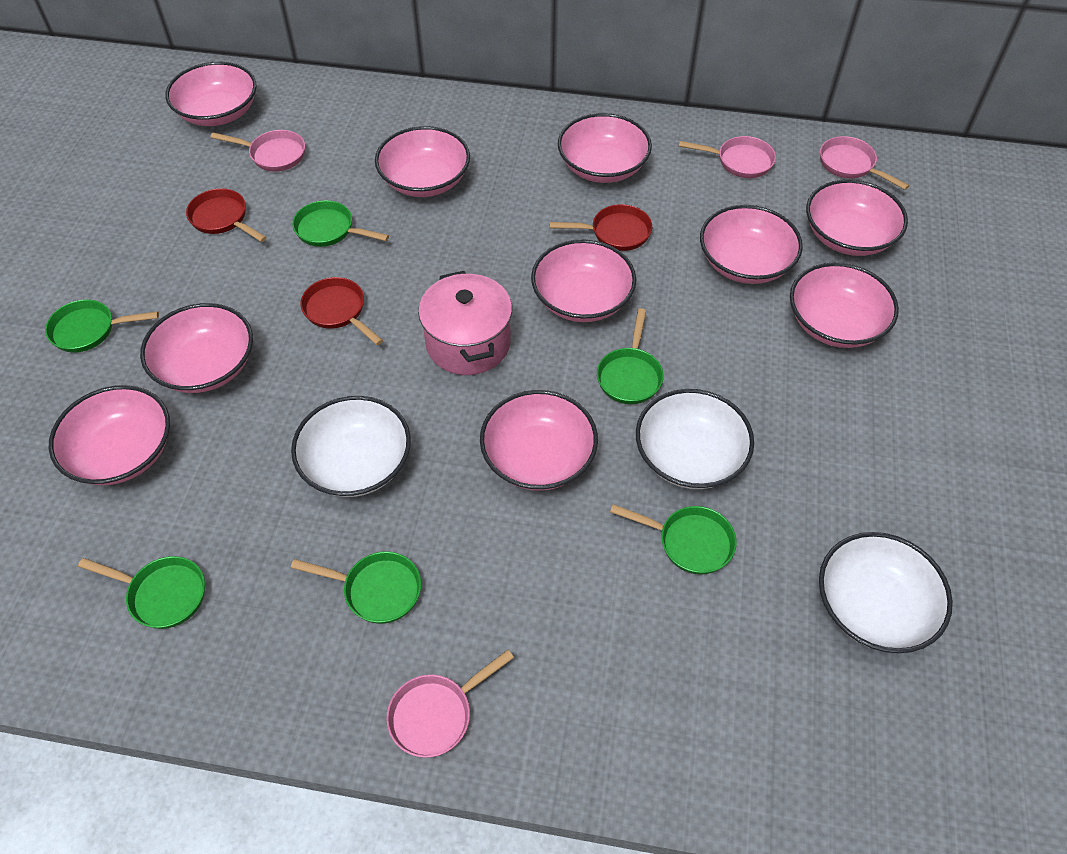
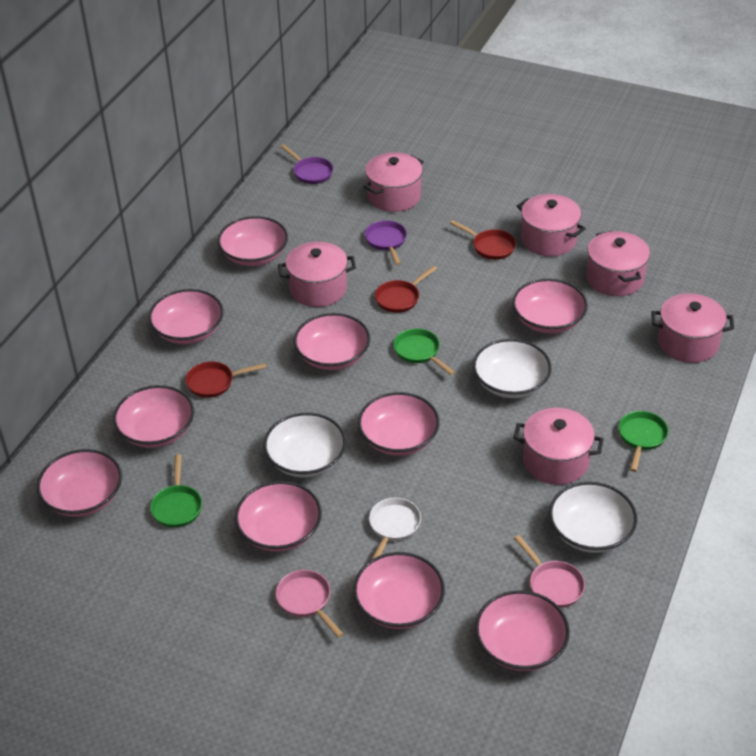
green pan: 6 -> 3
pink pan: 4 -> 2
pink pot: 1 -> 6
purple pan: 0 -> 2
white pan: 0 -> 1

